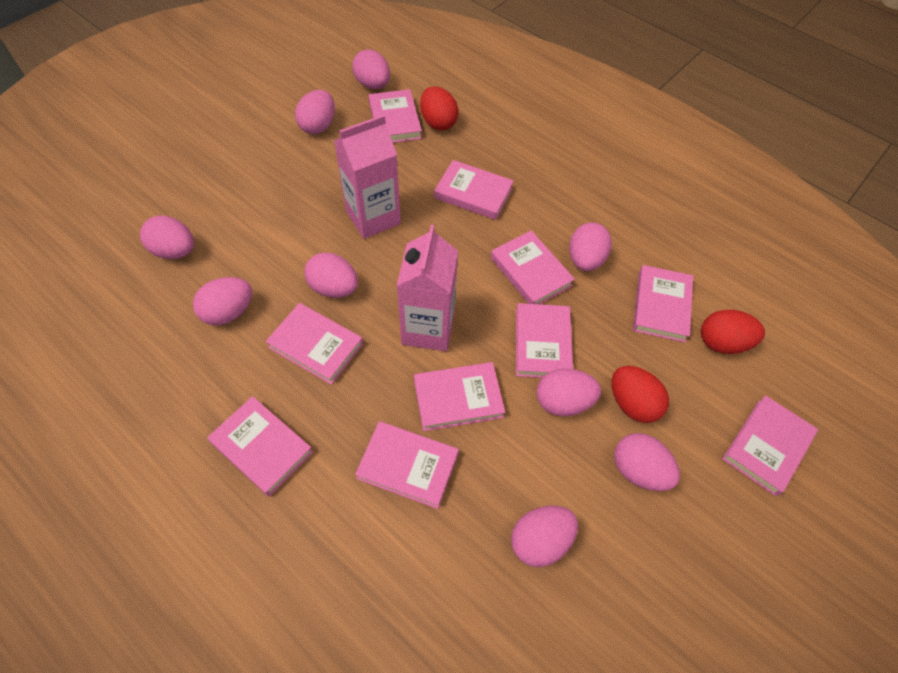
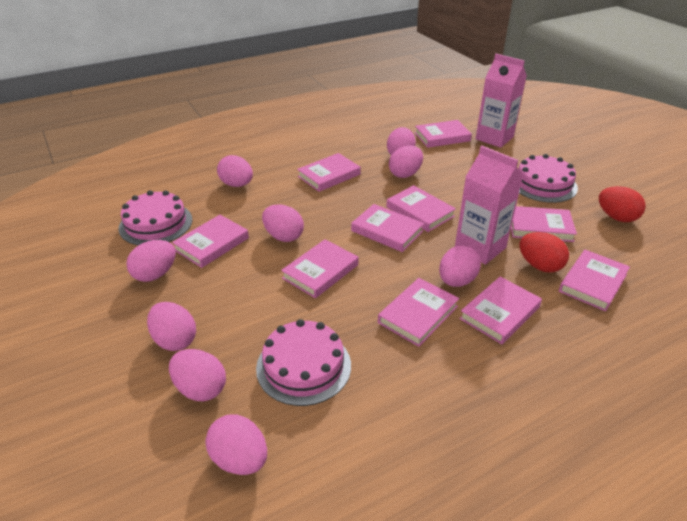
pink cake: 0 -> 3
red egg: 3 -> 2

